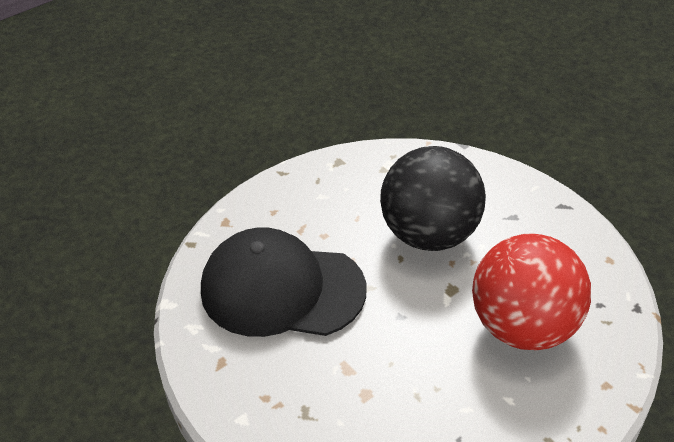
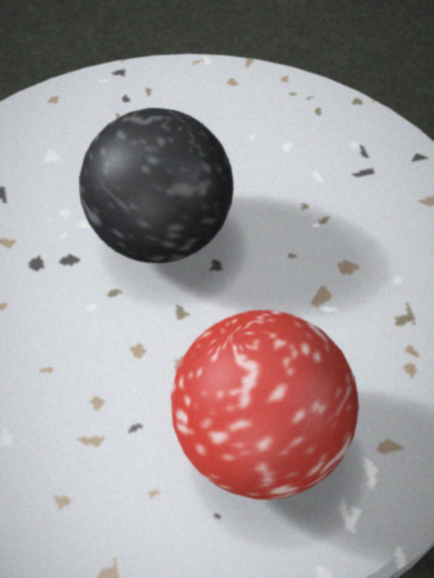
black cap: 1 -> 0

